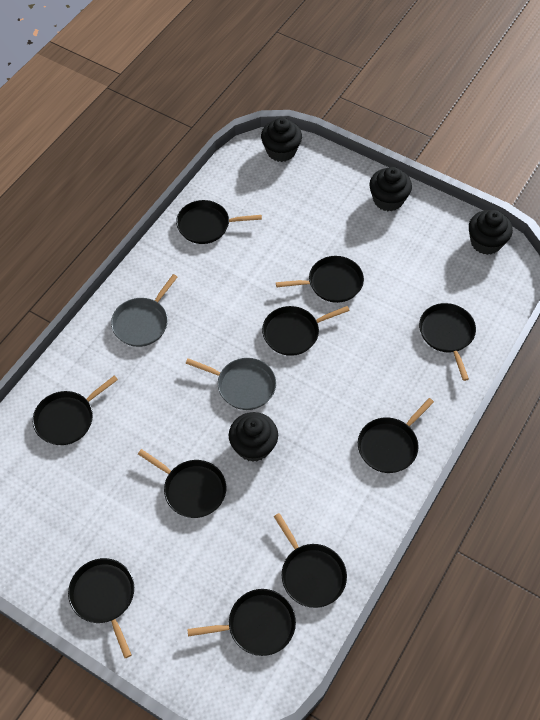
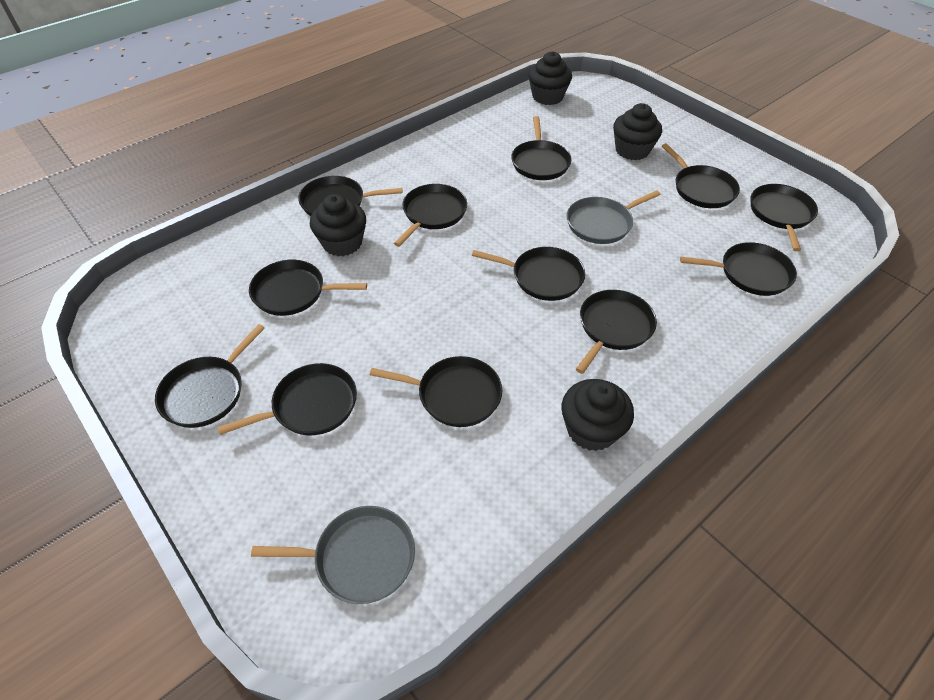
black pan: 10 -> 12

